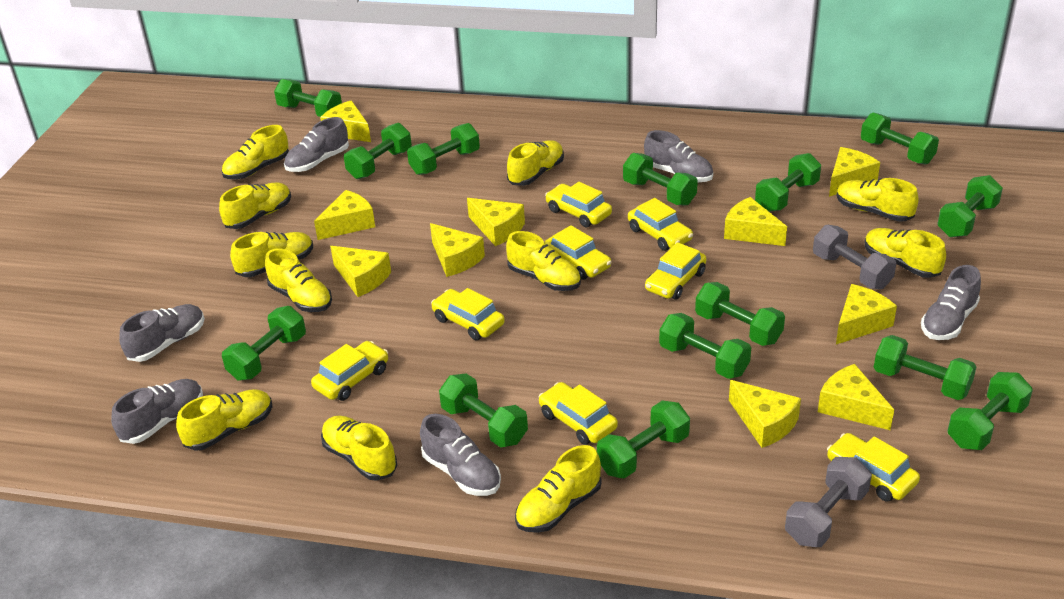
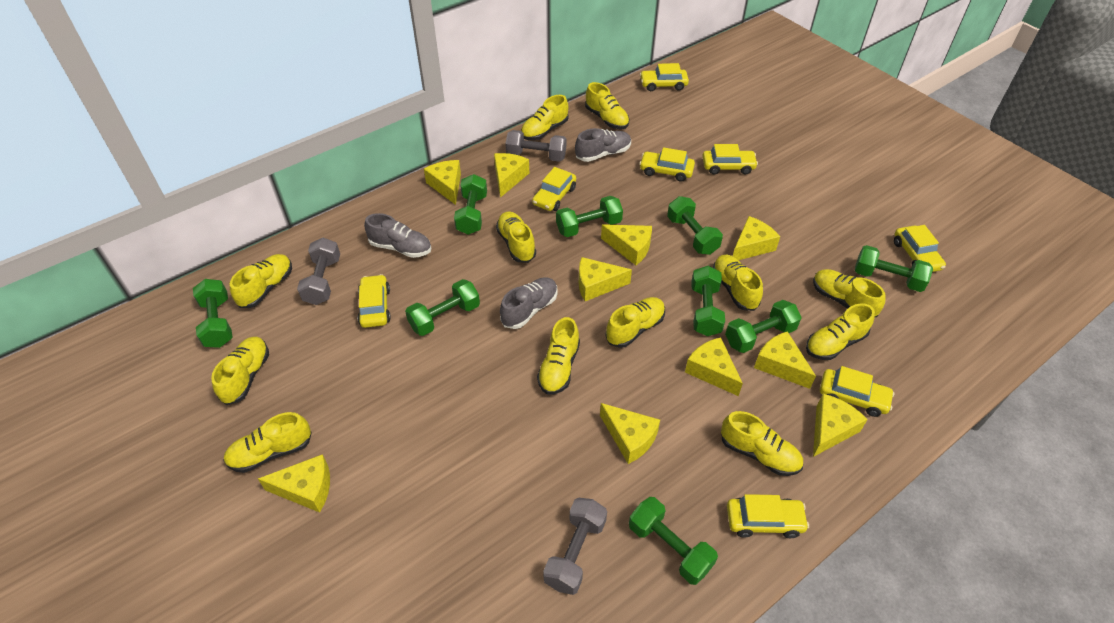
green dumbbell: 14 -> 9
grey dumbbell: 2 -> 3
grey shoe: 6 -> 3
yellow shoe: 11 -> 12

